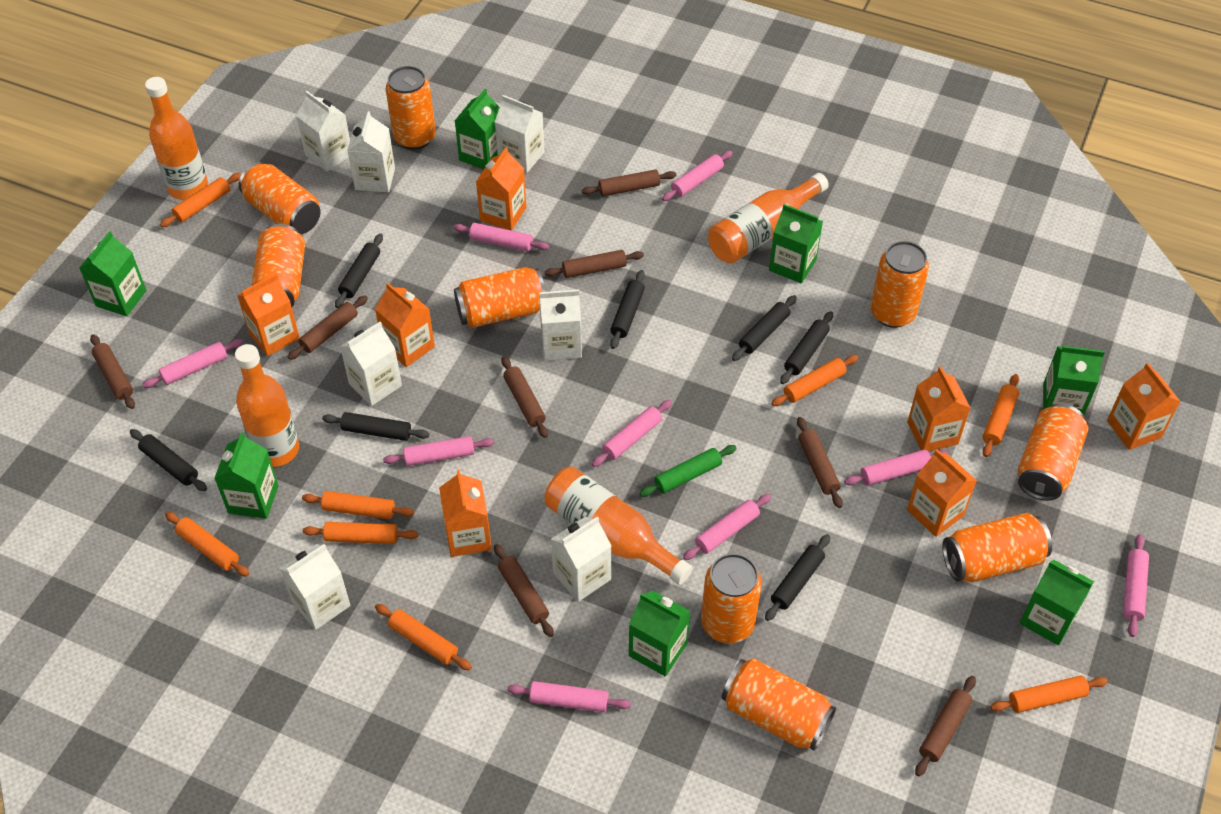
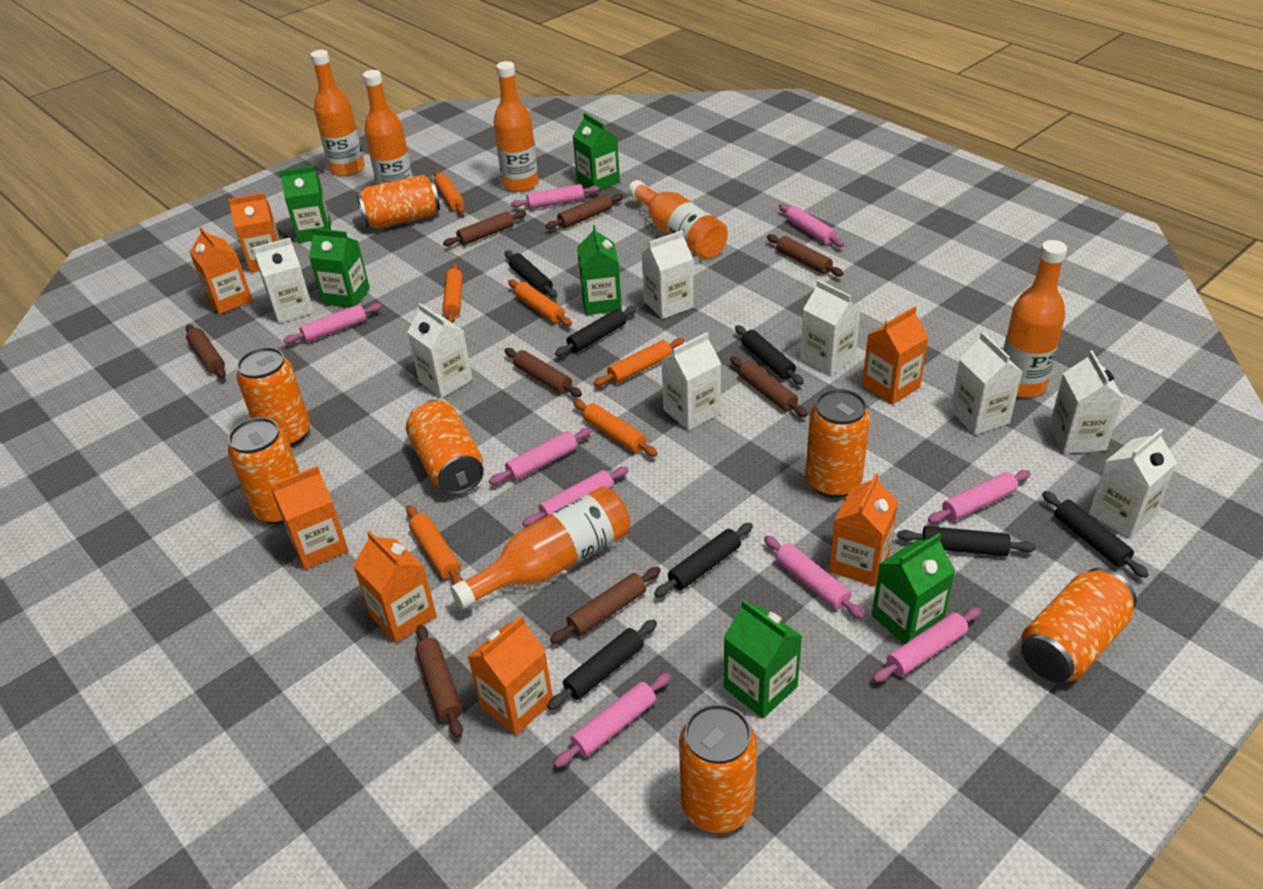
green carton: 7 -> 6
green rolling pin: 1 -> 0
orange bottle: 4 -> 6
orange can: 9 -> 7
orange rolling pin: 8 -> 6
white carton: 7 -> 8

